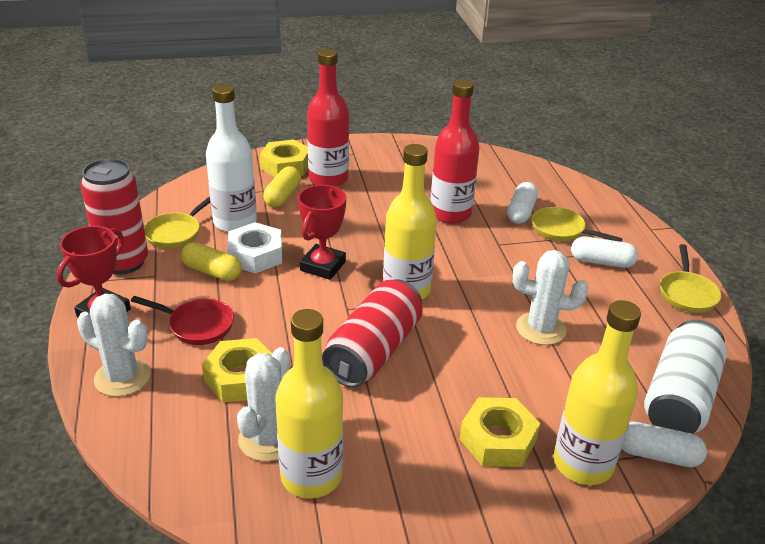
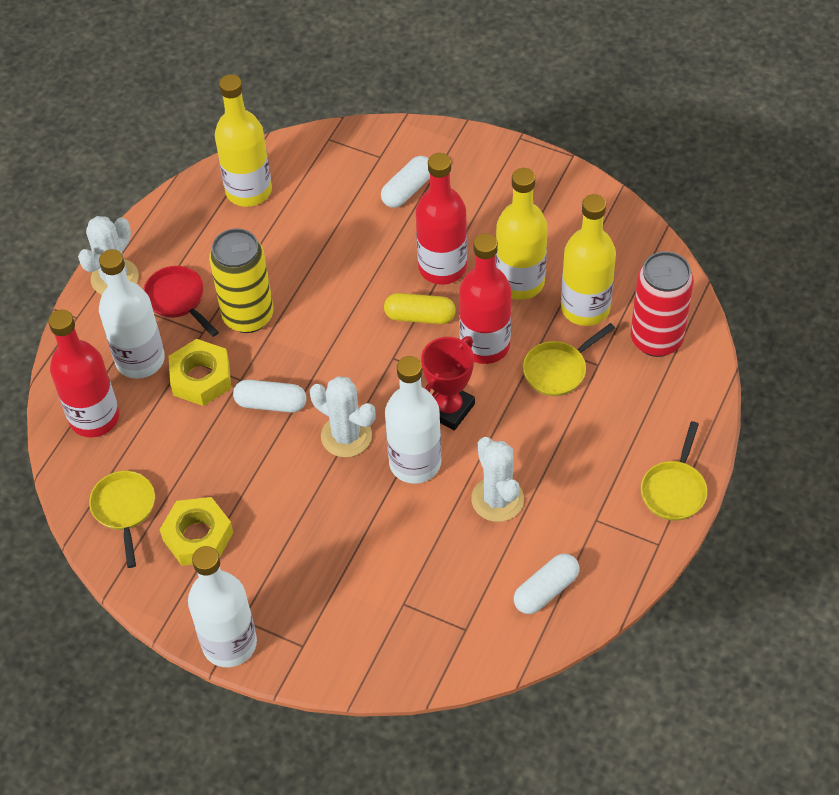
red bottle: 2 -> 3
red can: 2 -> 1
red trophy: 2 -> 1
white bottle: 1 -> 3
white can: 1 -> 0
white nut: 1 -> 0
yellow can: 0 -> 1
yellow capsule: 2 -> 1
yellow nut: 3 -> 2

